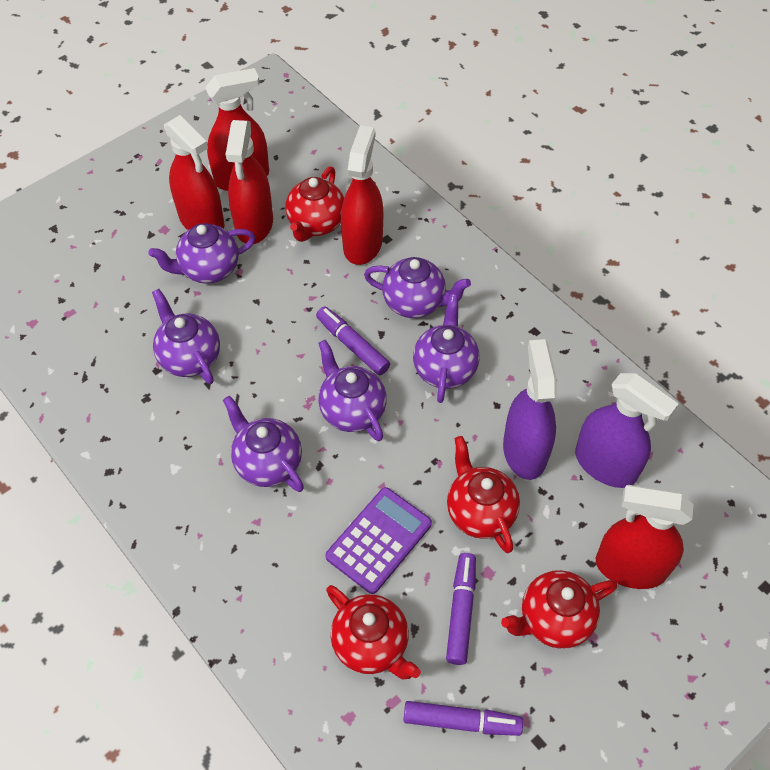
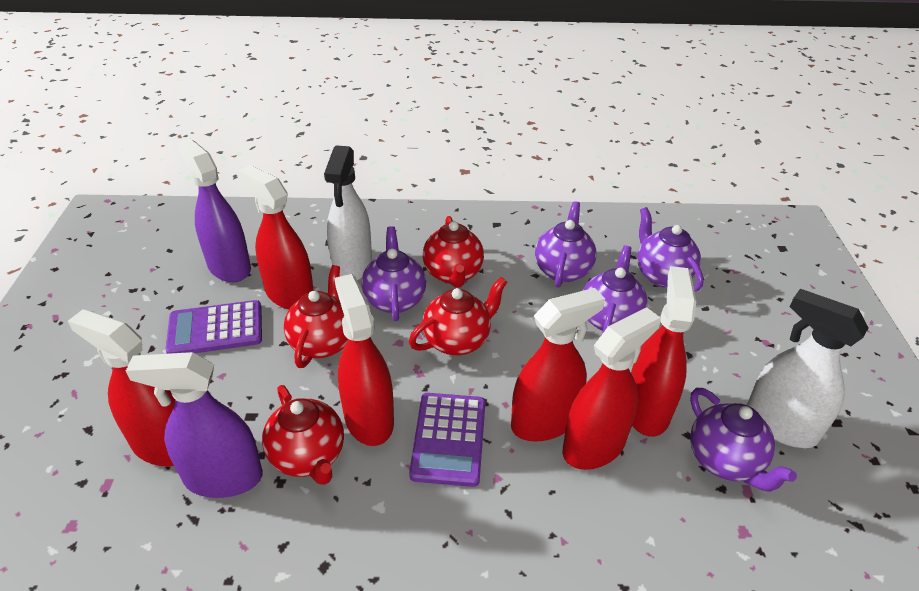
purple calculator: 1 -> 2
purple marker: 3 -> 0
purple teapot: 6 -> 5
red spray bottle: 5 -> 6
white spray bottle: 0 -> 2

